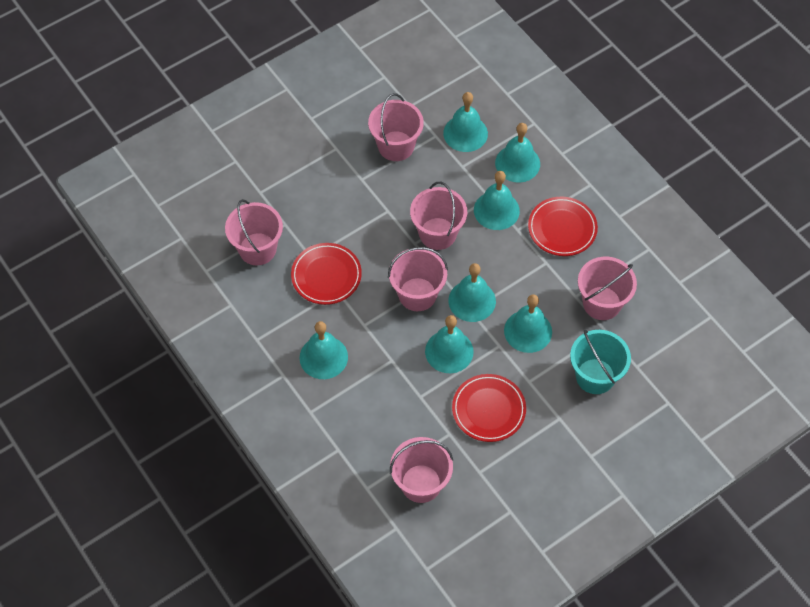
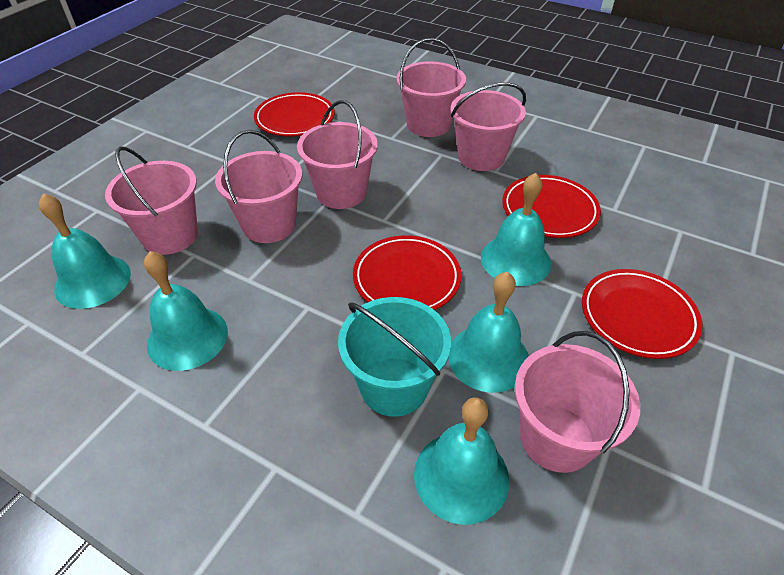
red plate: 3 -> 4
turquoise bell: 7 -> 5

